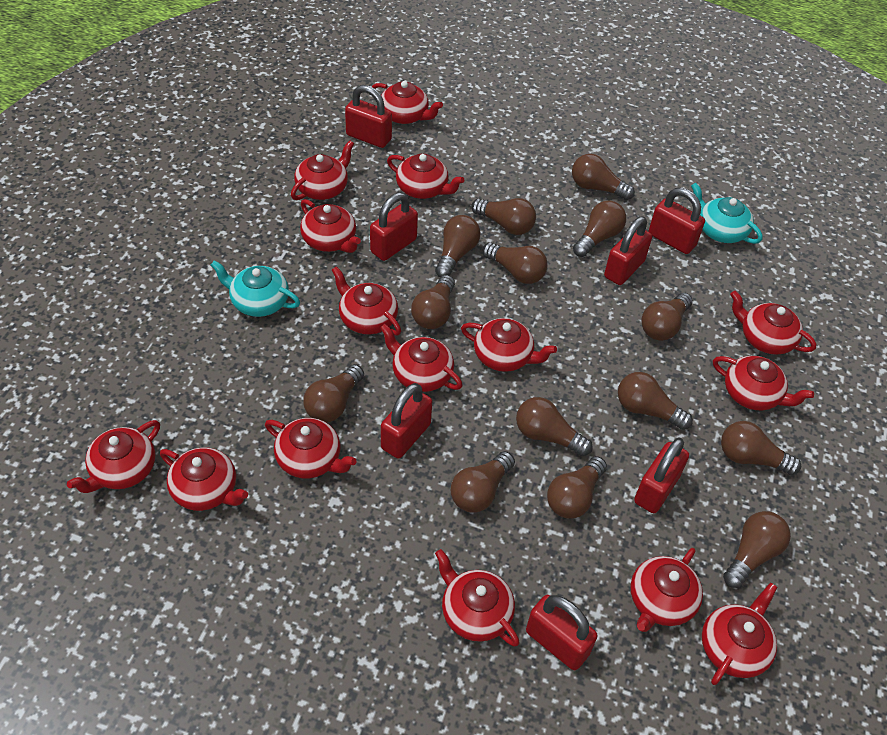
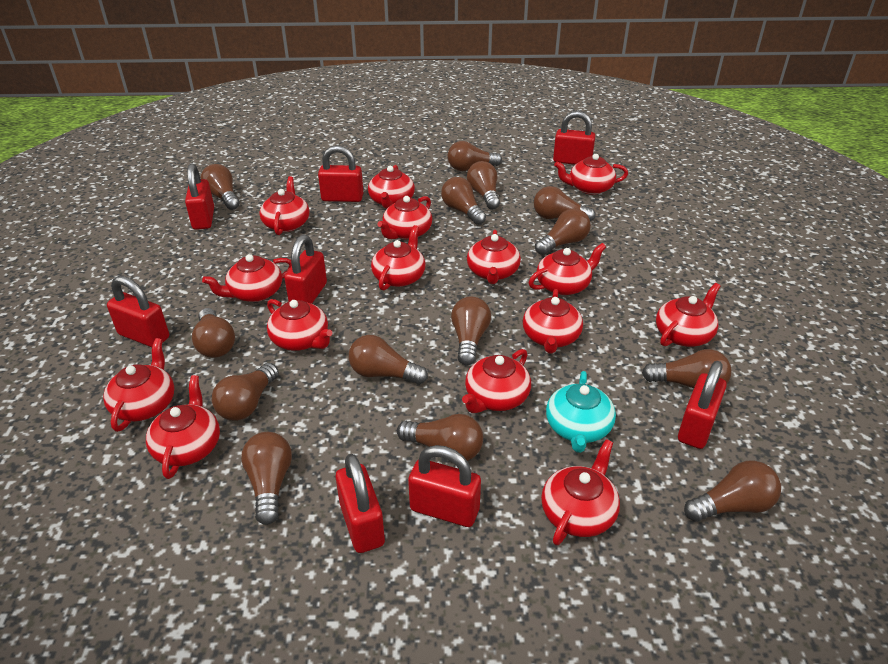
red padlock: 7 -> 8
turquoise teapot: 2 -> 1

